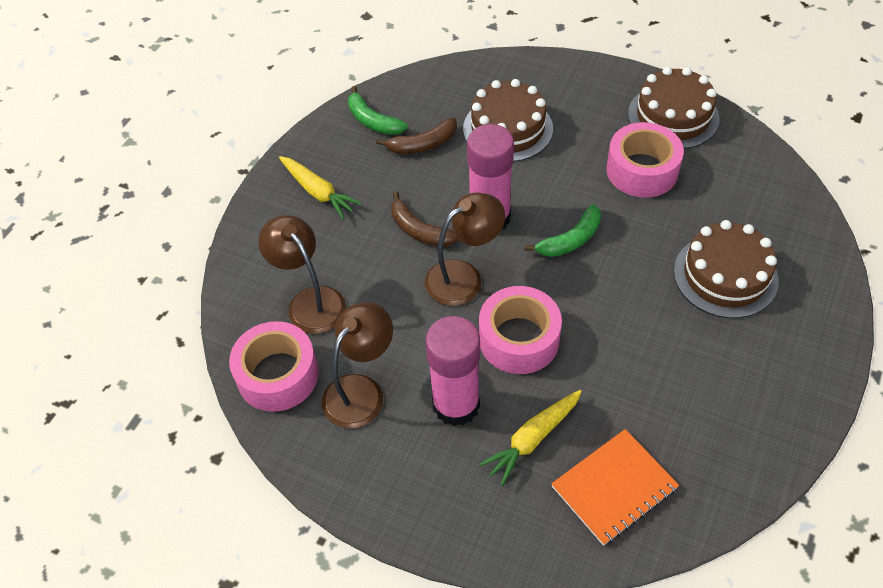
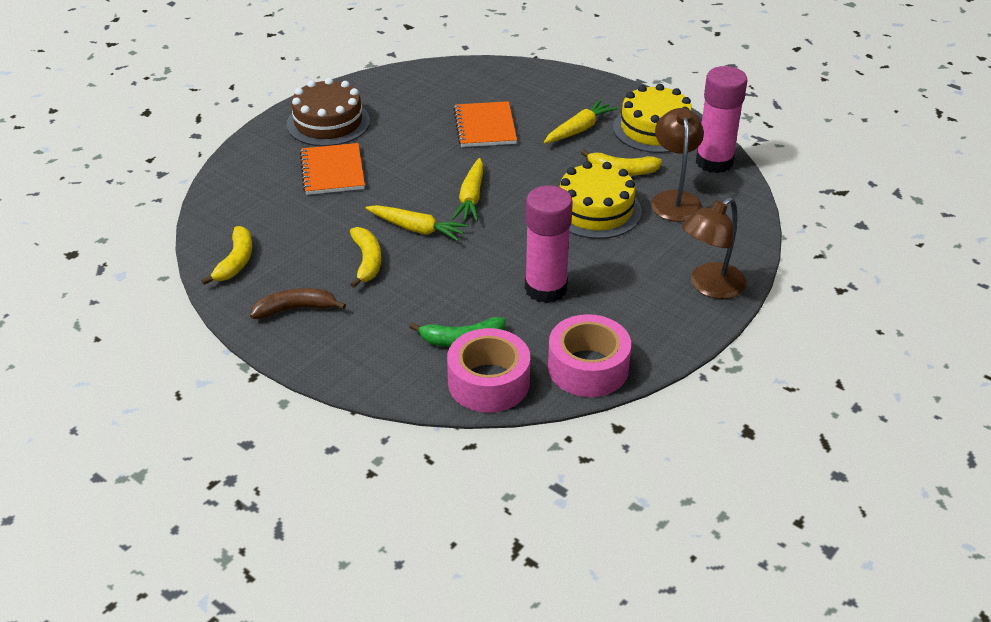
brown banana: 2 -> 1
brown cake: 3 -> 1
brown lamp: 3 -> 2
green banana: 2 -> 1
orange notebook: 1 -> 2
pink tape: 3 -> 2
yellow banana: 0 -> 3
yellow cake: 0 -> 2
yellow carrot: 2 -> 3

